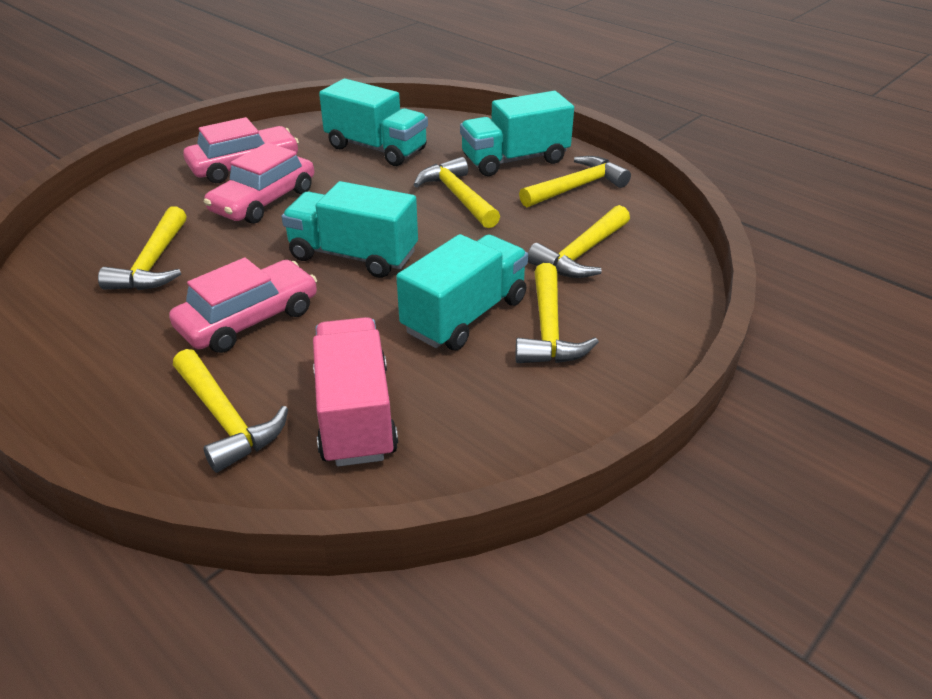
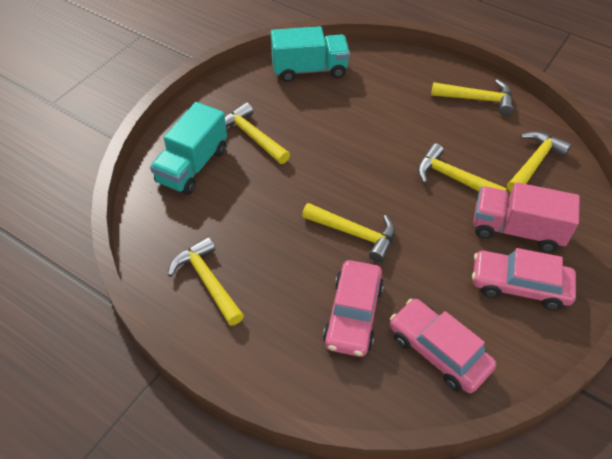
turquoise truck: 4 -> 2

